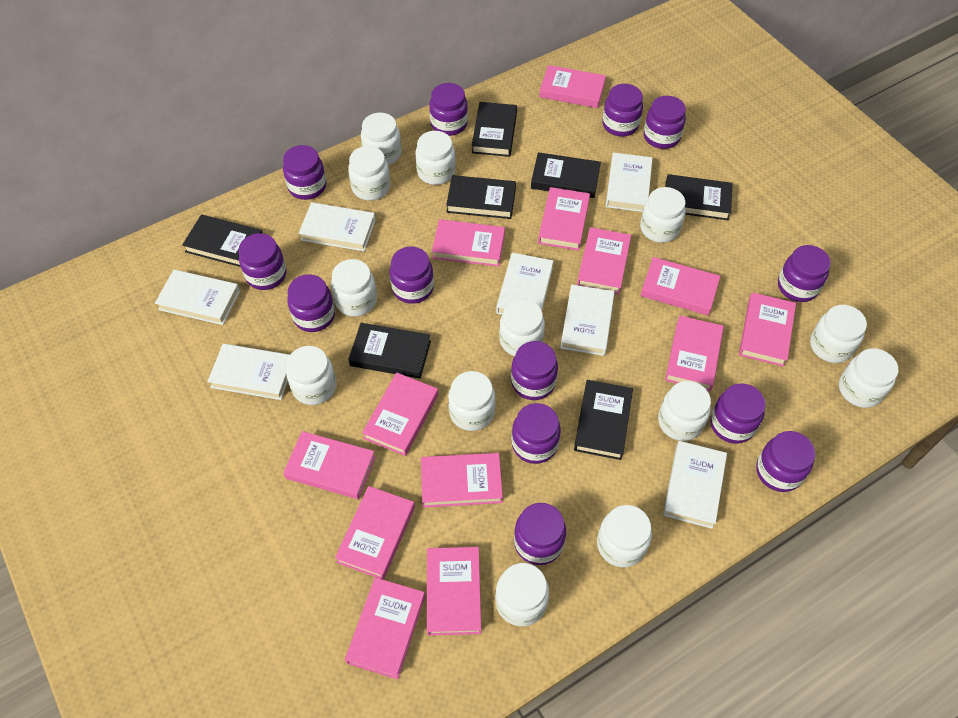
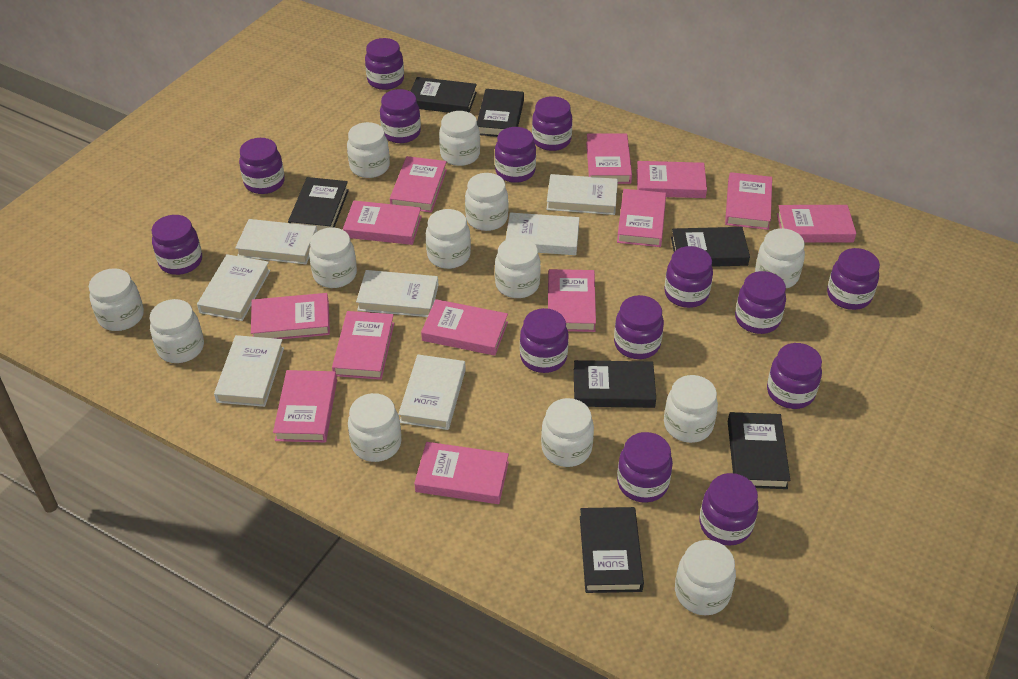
purple jar: 13 -> 14

